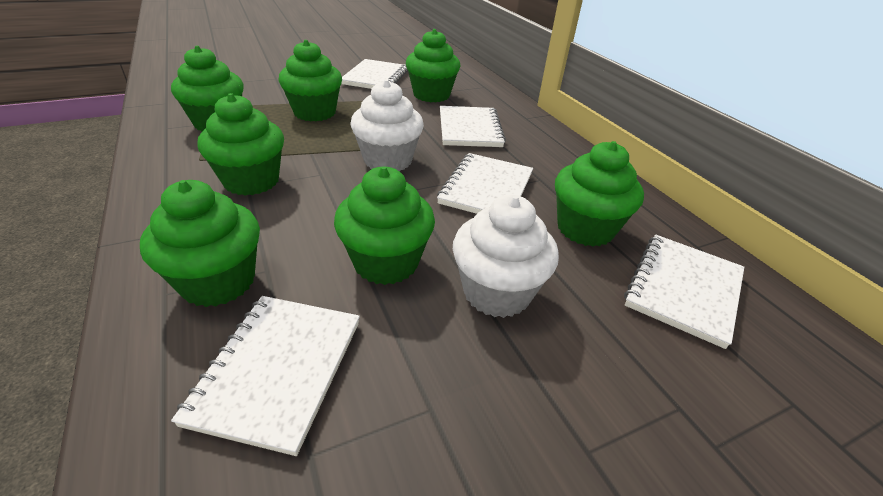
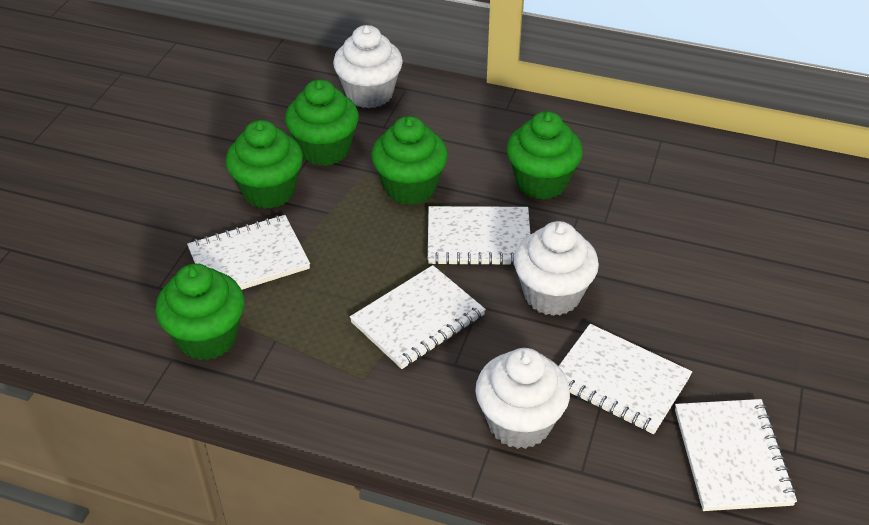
green cupcake: 7 -> 5
white cupcake: 2 -> 3

